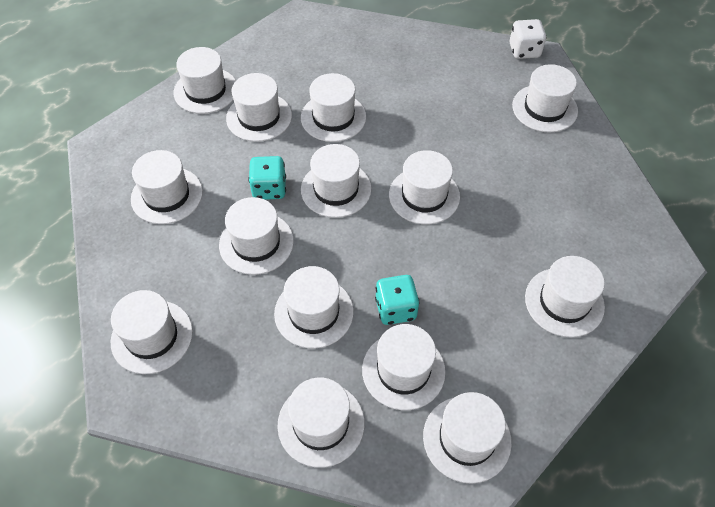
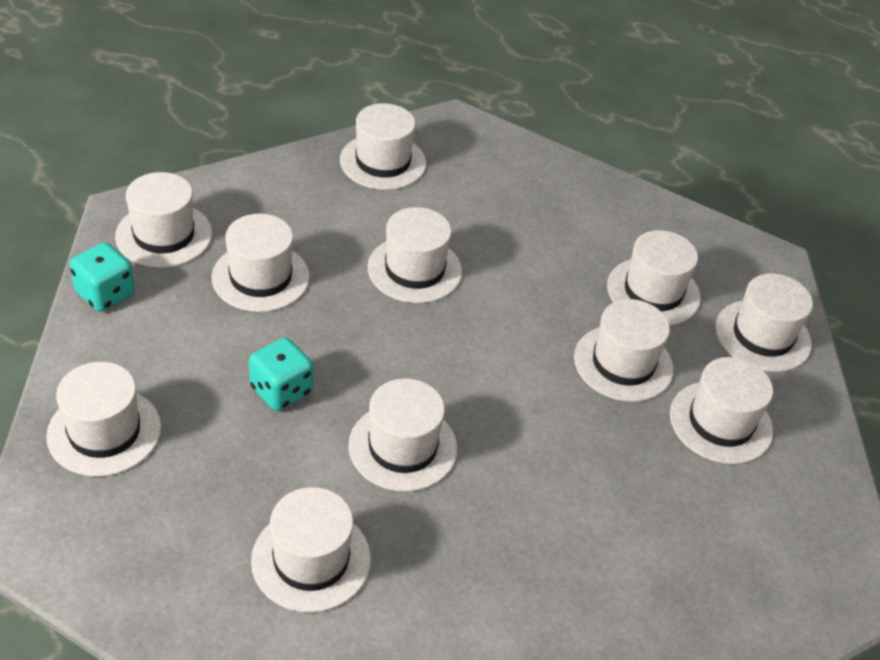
white dice: 1 -> 0
white hat: 14 -> 11

